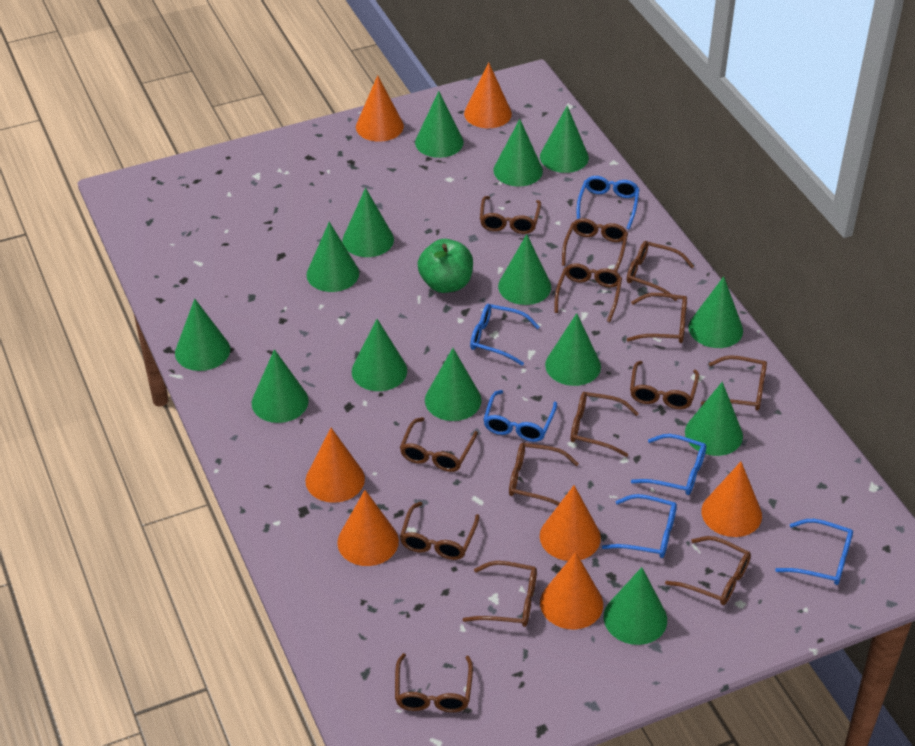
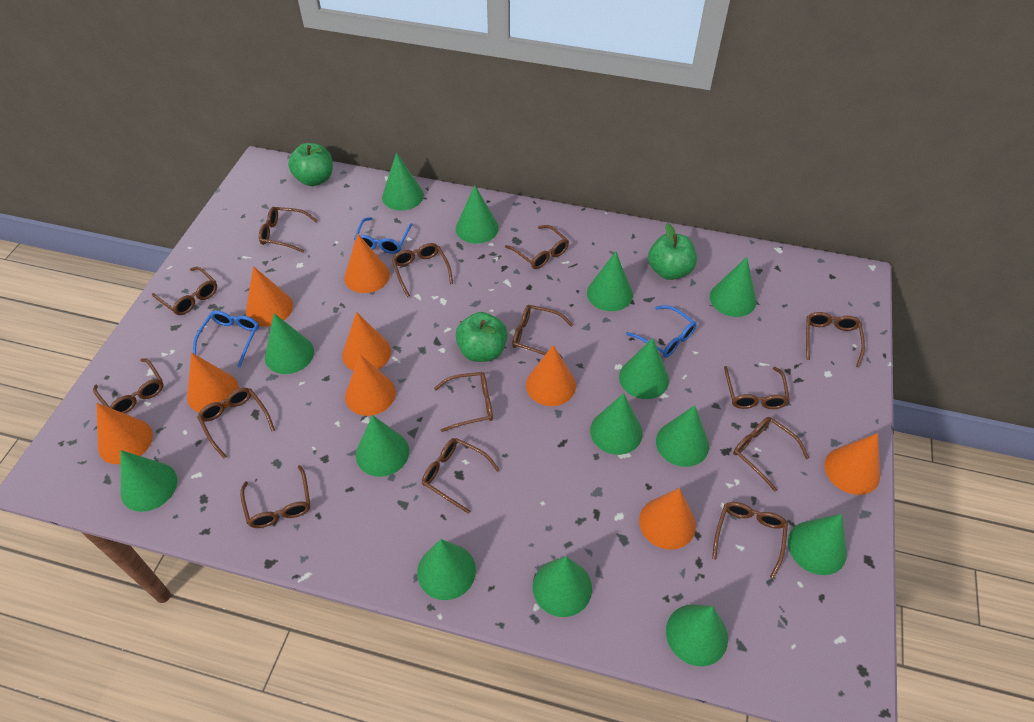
blue glasses: 6 -> 3
green apple: 1 -> 3
orange cone: 7 -> 9

